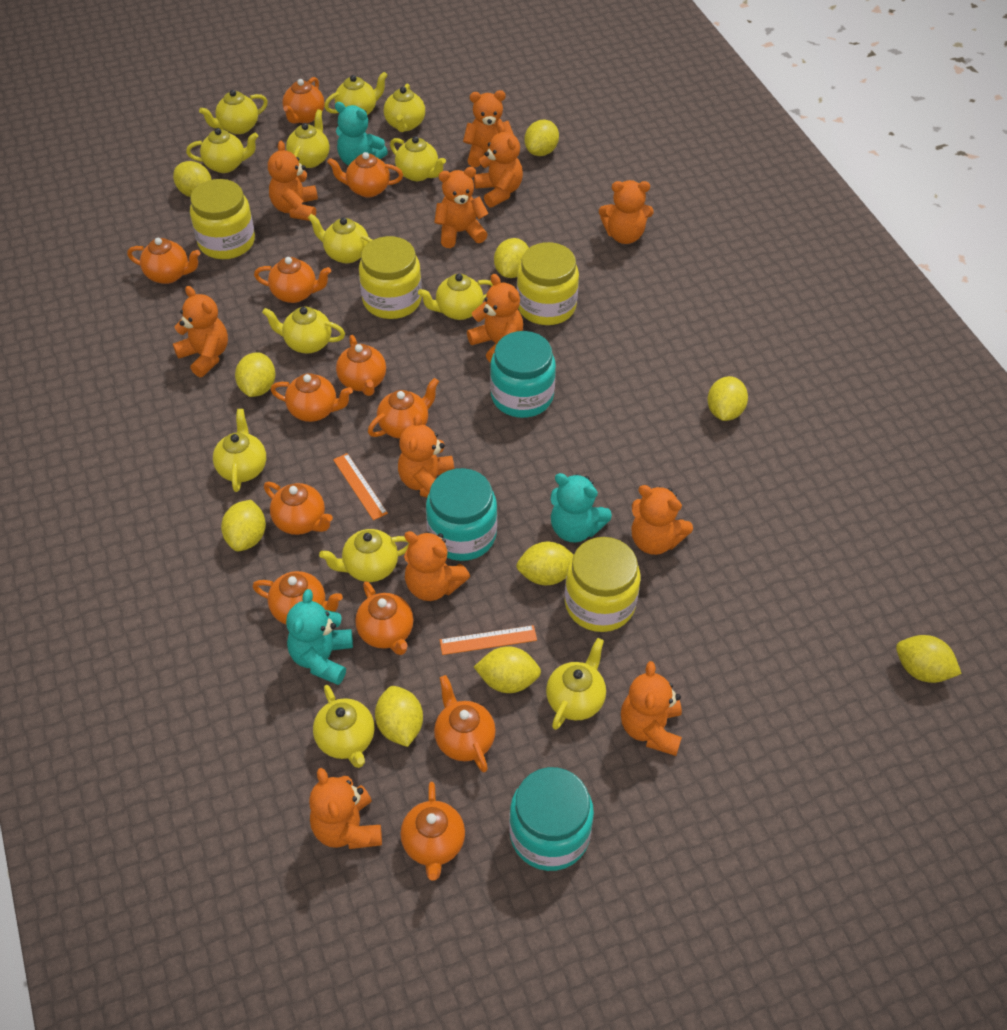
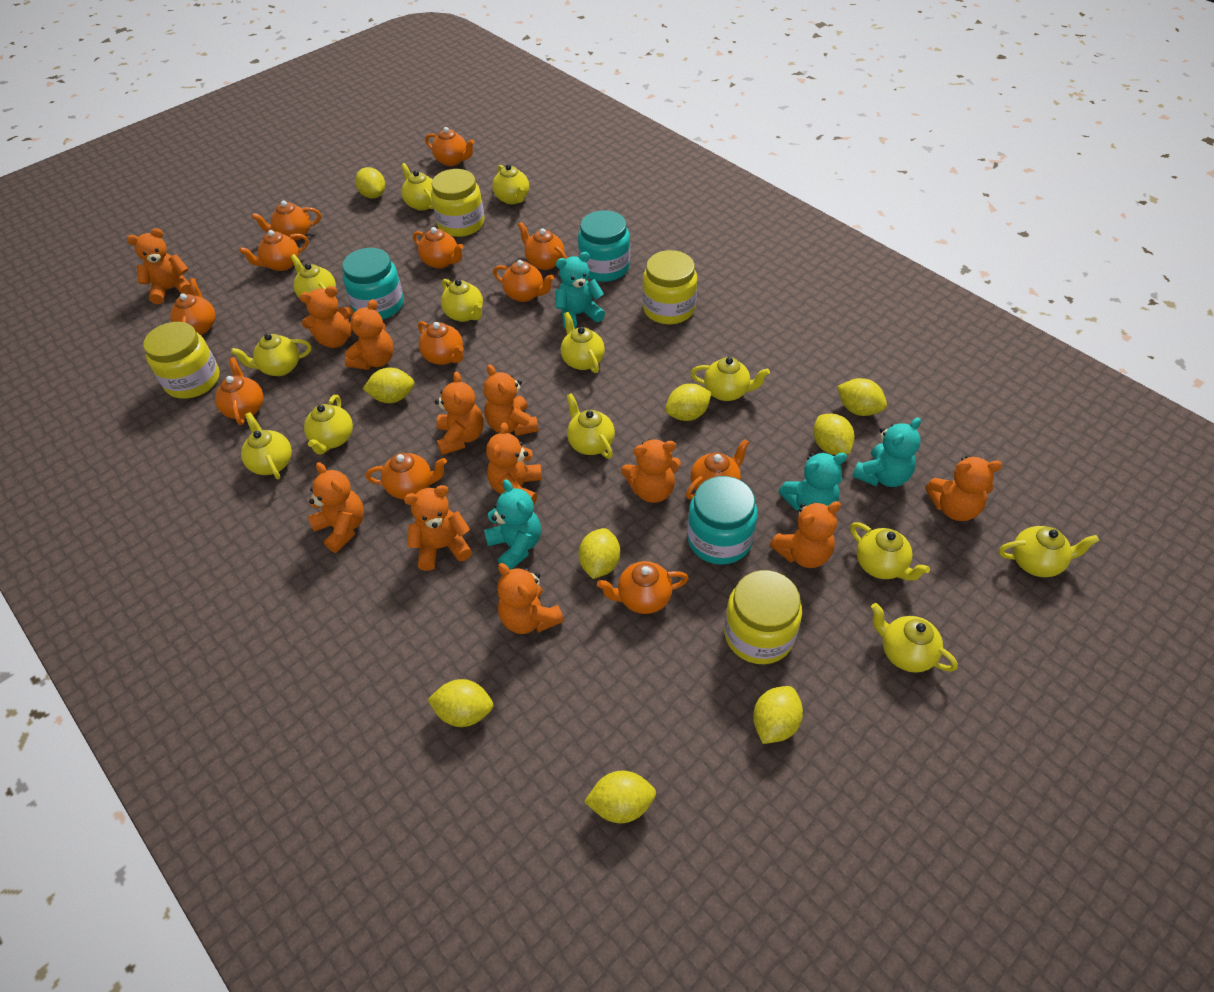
orange ruler: 2 -> 0
turquoise teddy bear: 3 -> 4
yellow lemon: 10 -> 9

